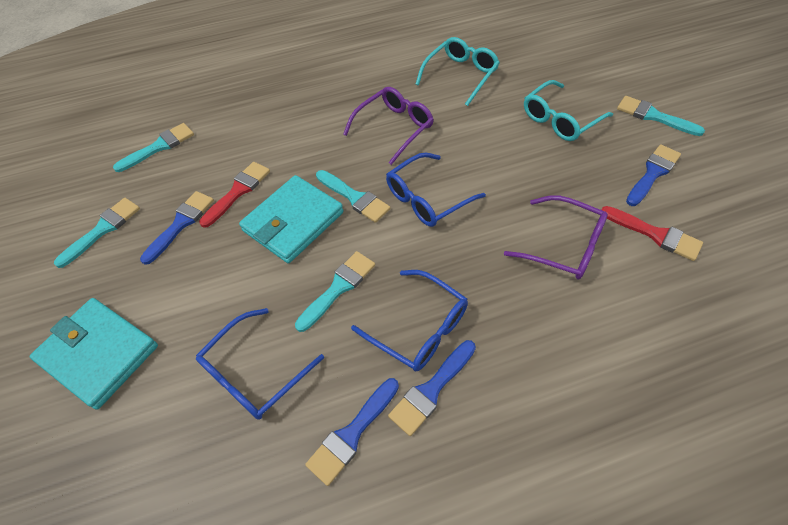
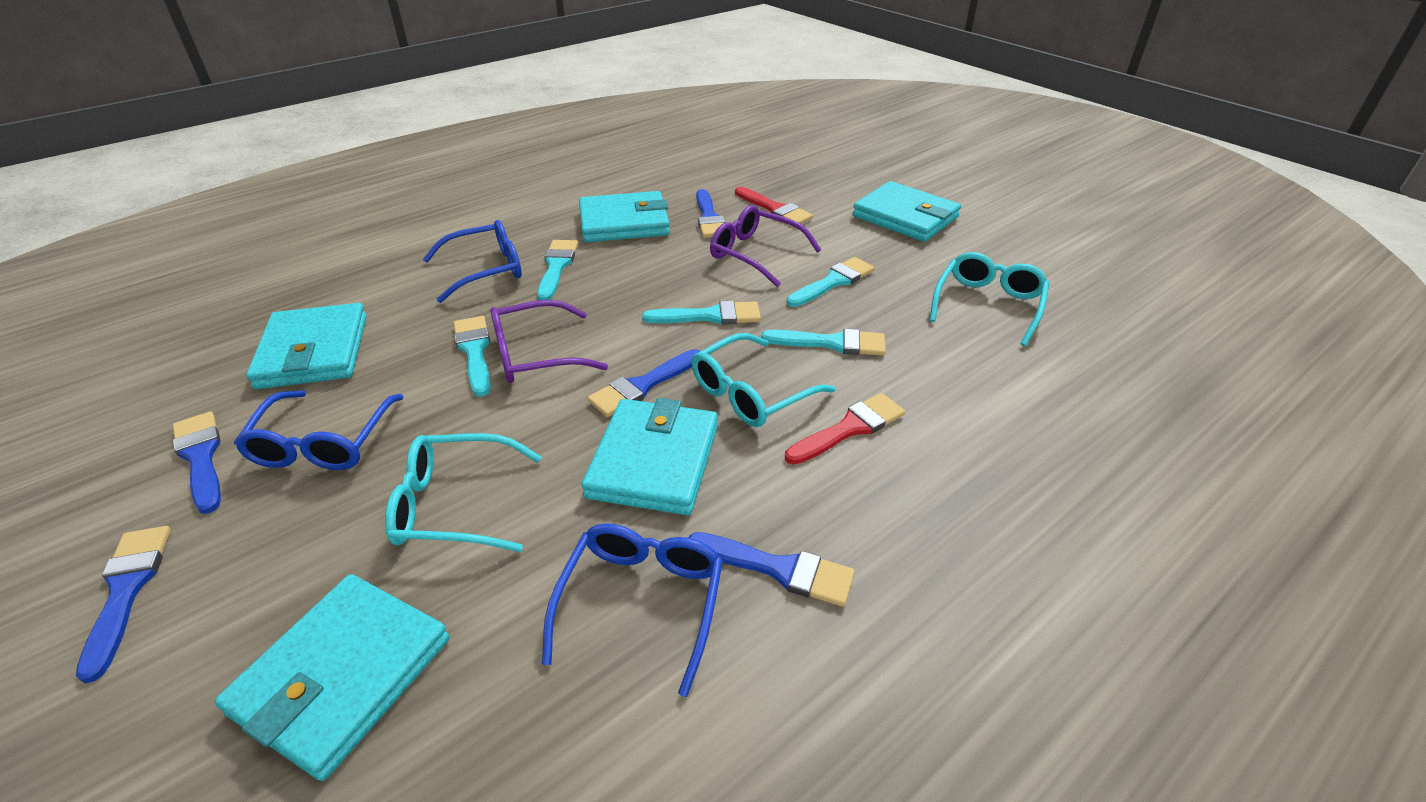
blue brush: 4 -> 5
turquoise glasses: 2 -> 3
turquoise wallet: 2 -> 5

